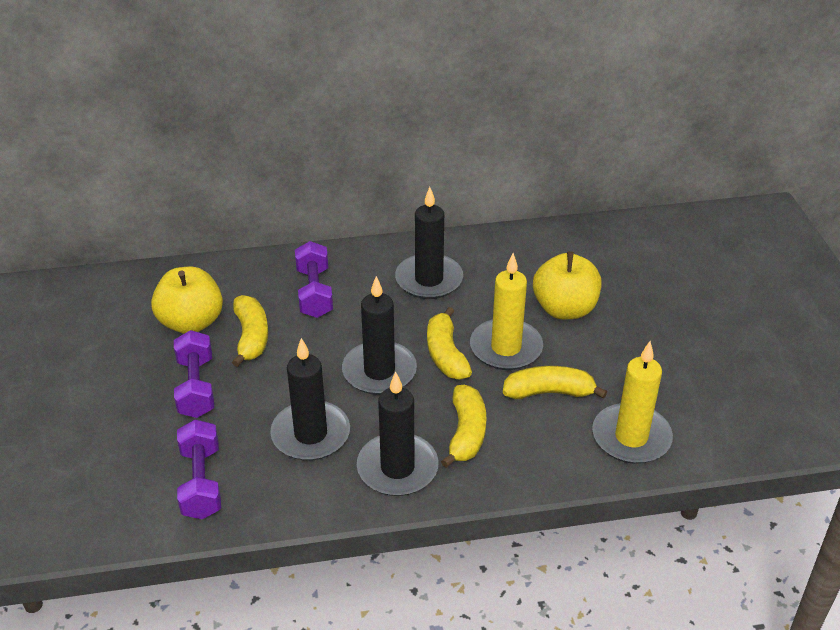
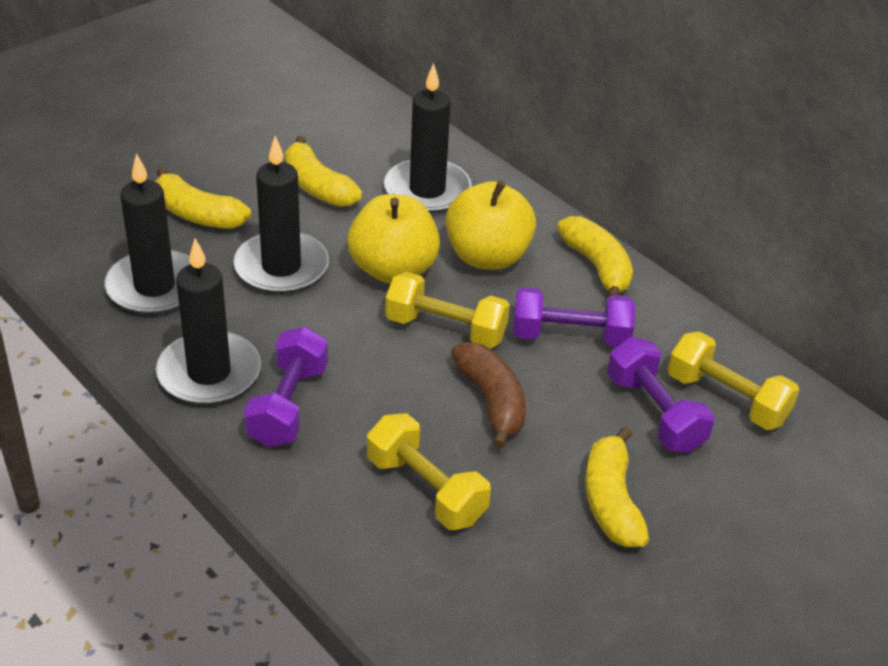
brown banana: 0 -> 1
yellow candle: 2 -> 0
yellow dumbbell: 0 -> 3

